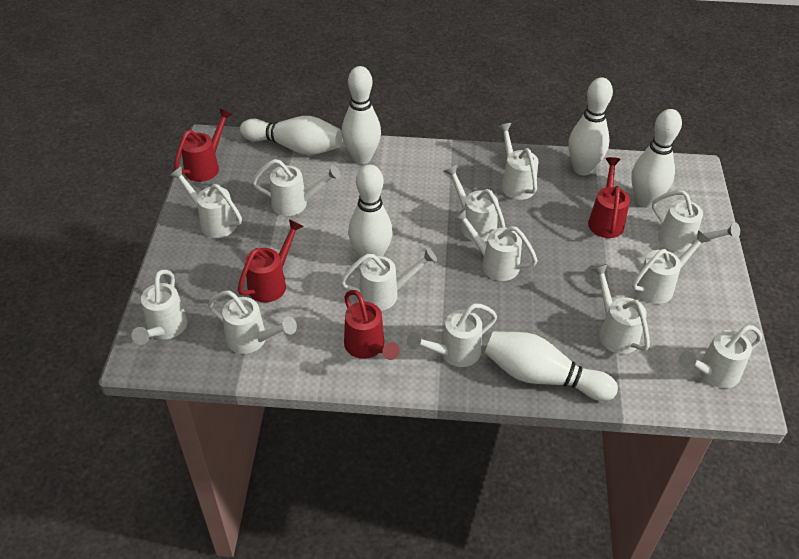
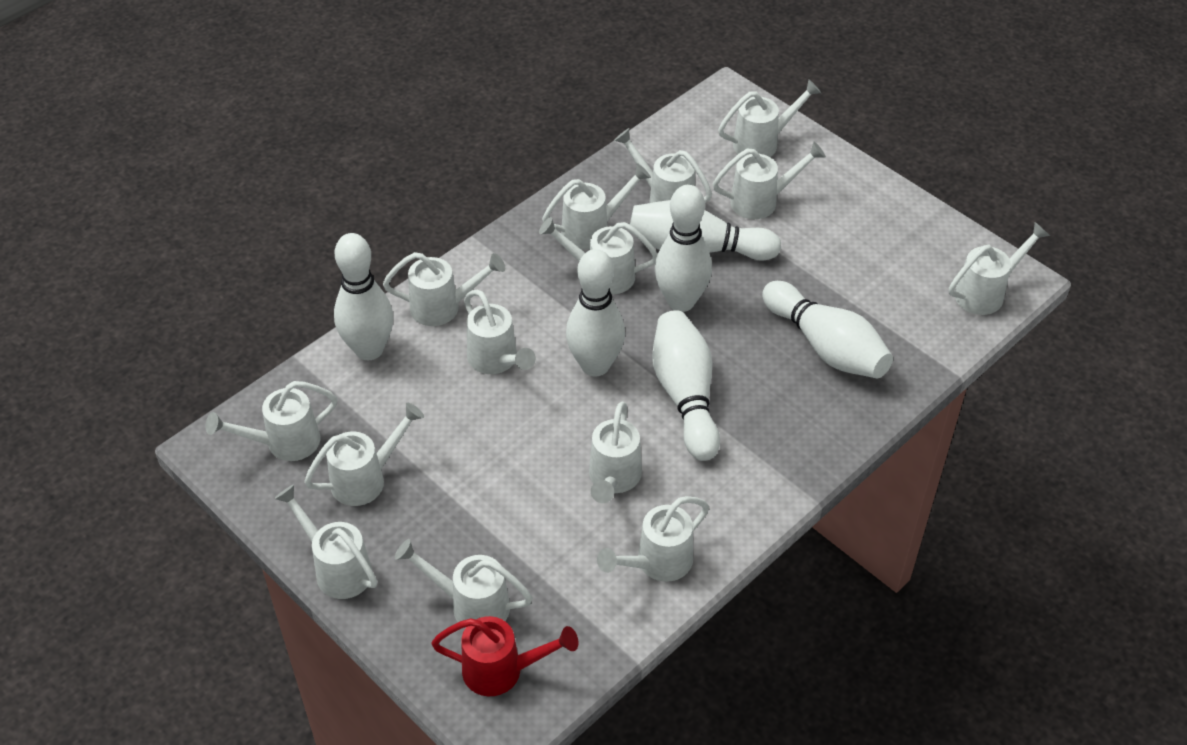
red watering can: 4 -> 1
white watering can: 13 -> 14

